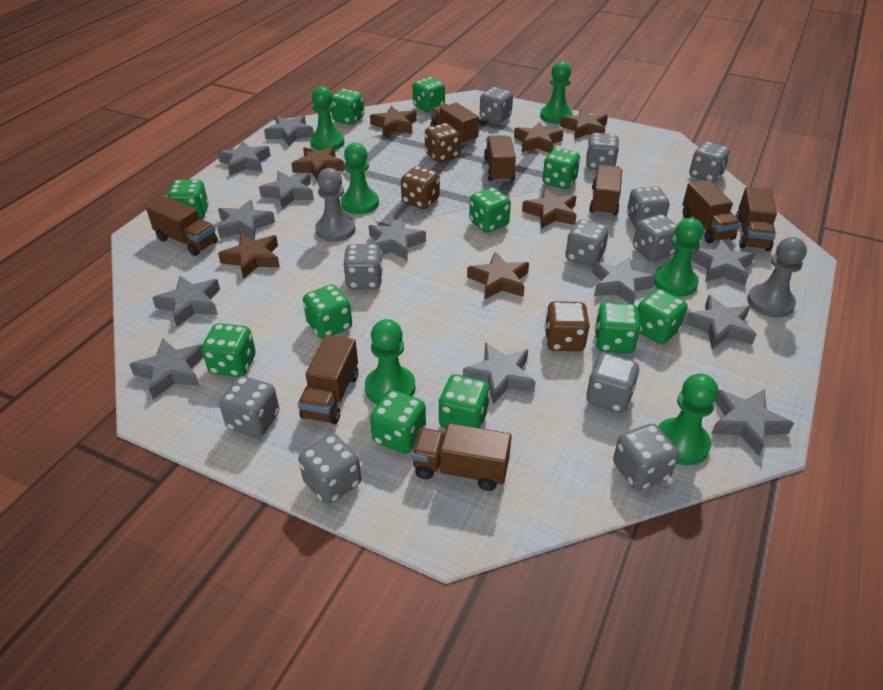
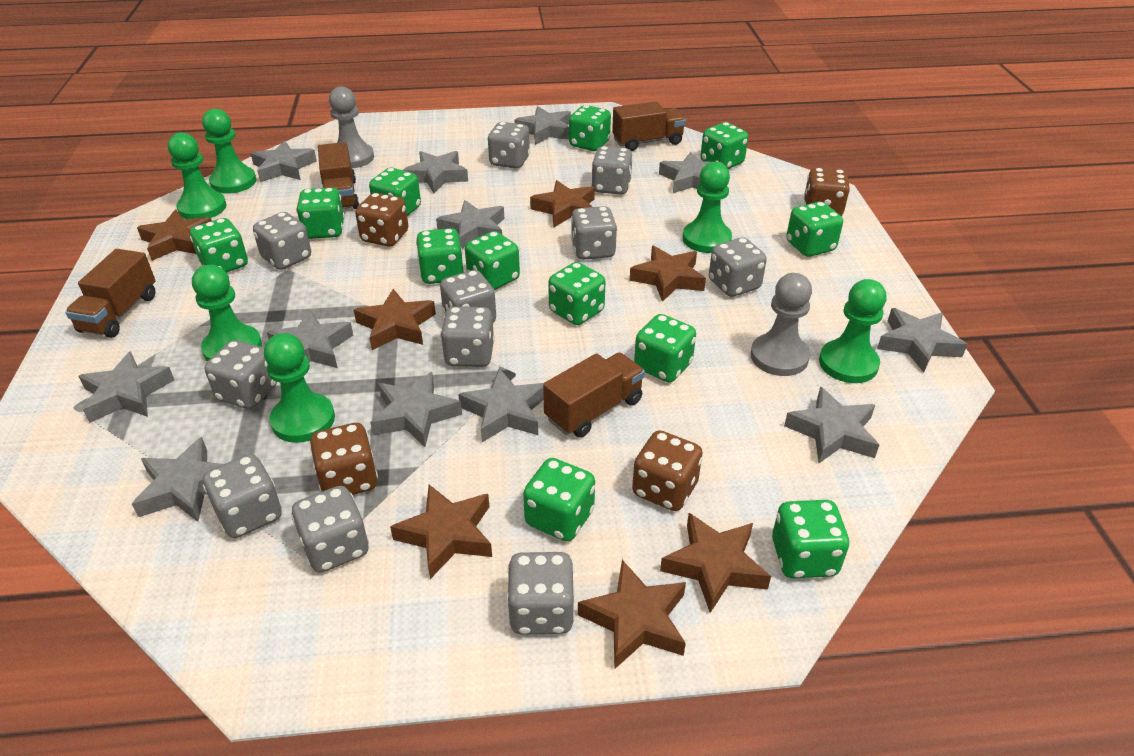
brown dice: 3 -> 4
brown truck: 8 -> 4
green dice: 11 -> 12

